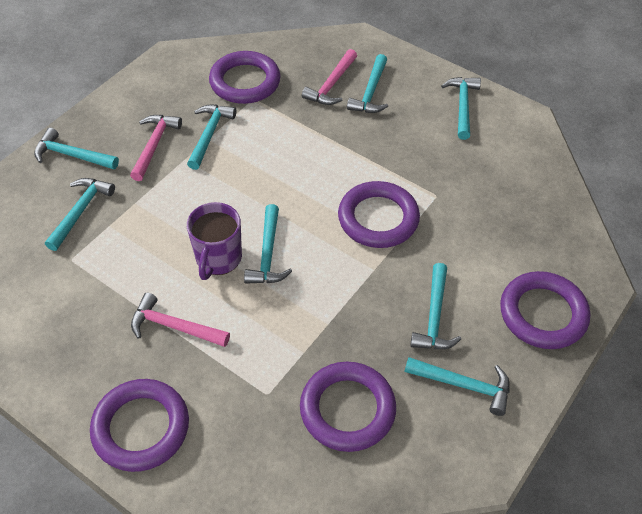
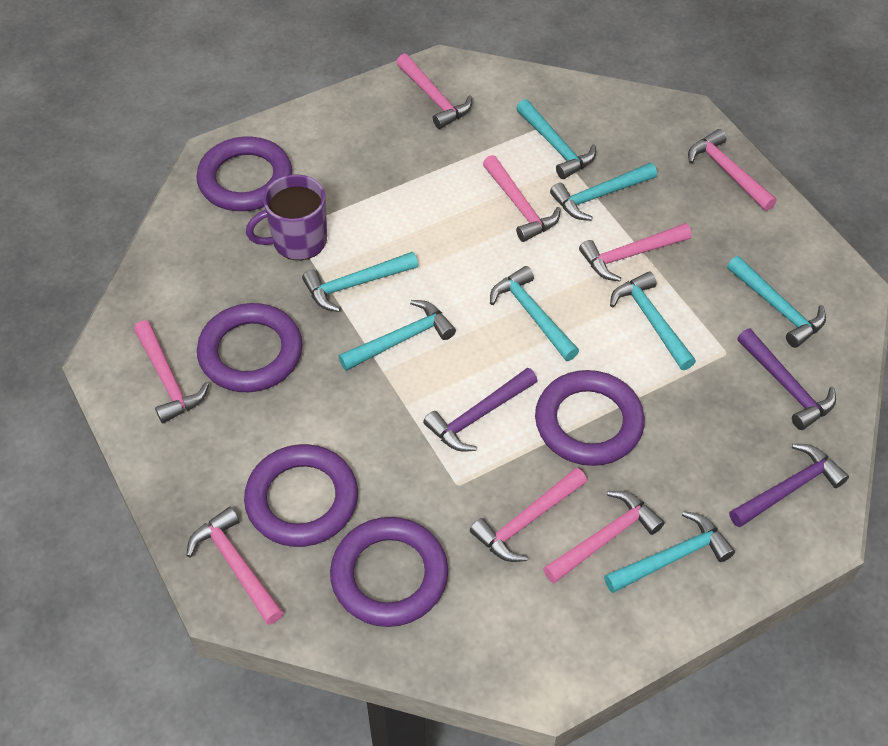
pink hammer: 3 -> 8
purple hammer: 0 -> 3

